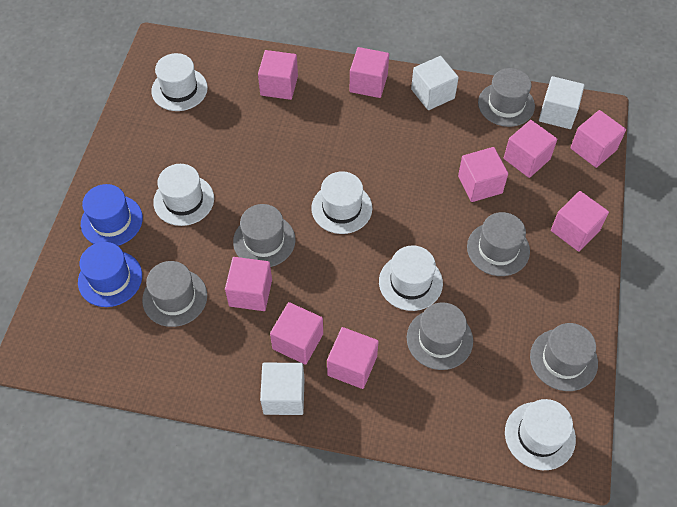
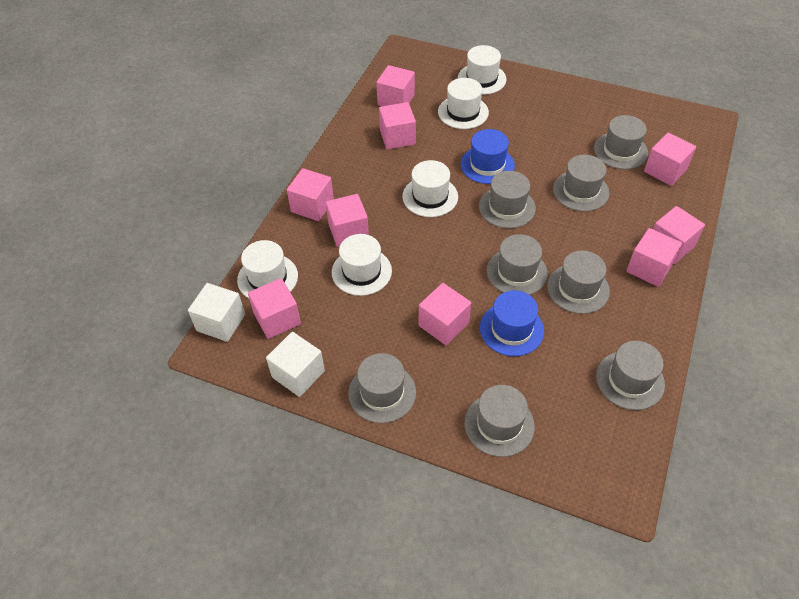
grey hat: 6 -> 8
white cube: 3 -> 2

